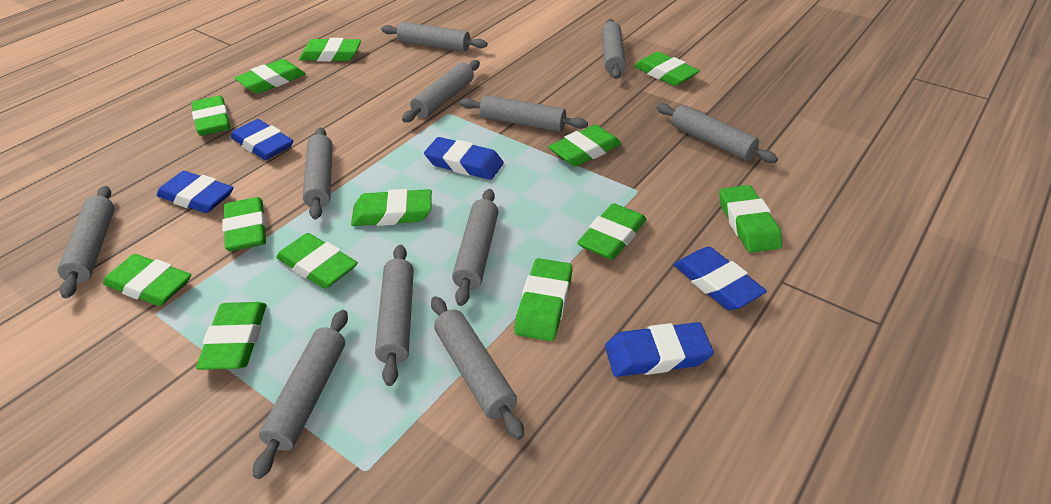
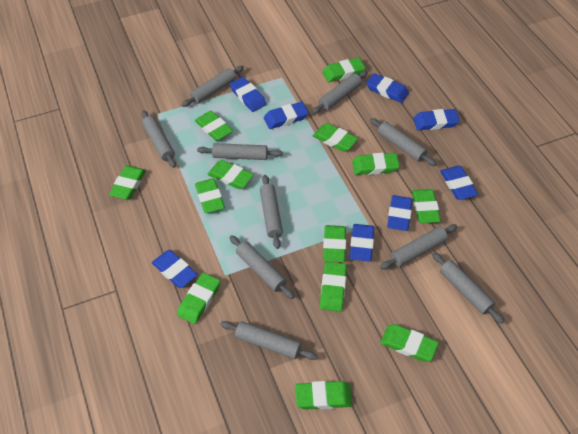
blue eraser: 5 -> 8
grey rolling pin: 11 -> 10

